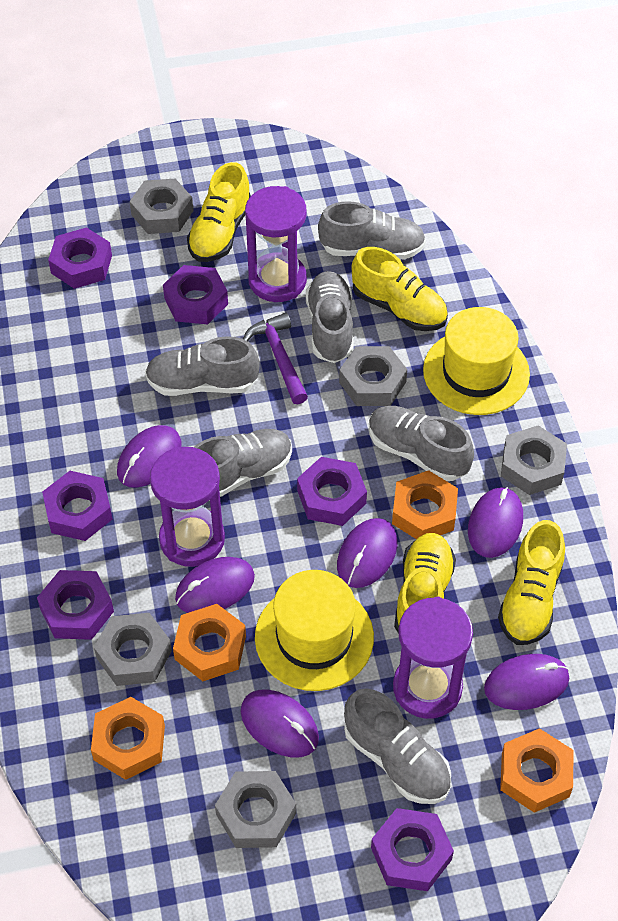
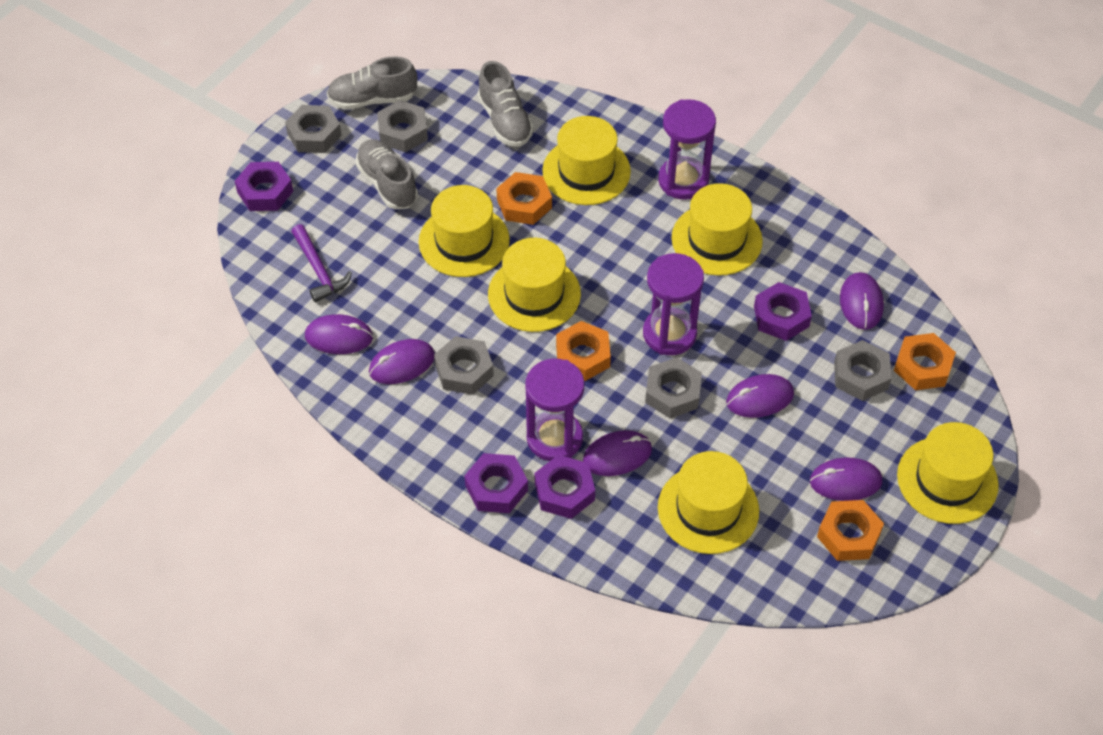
grey shoe: 6 -> 3
purple nut: 6 -> 4
yellow hat: 2 -> 6
yellow shoe: 4 -> 0

